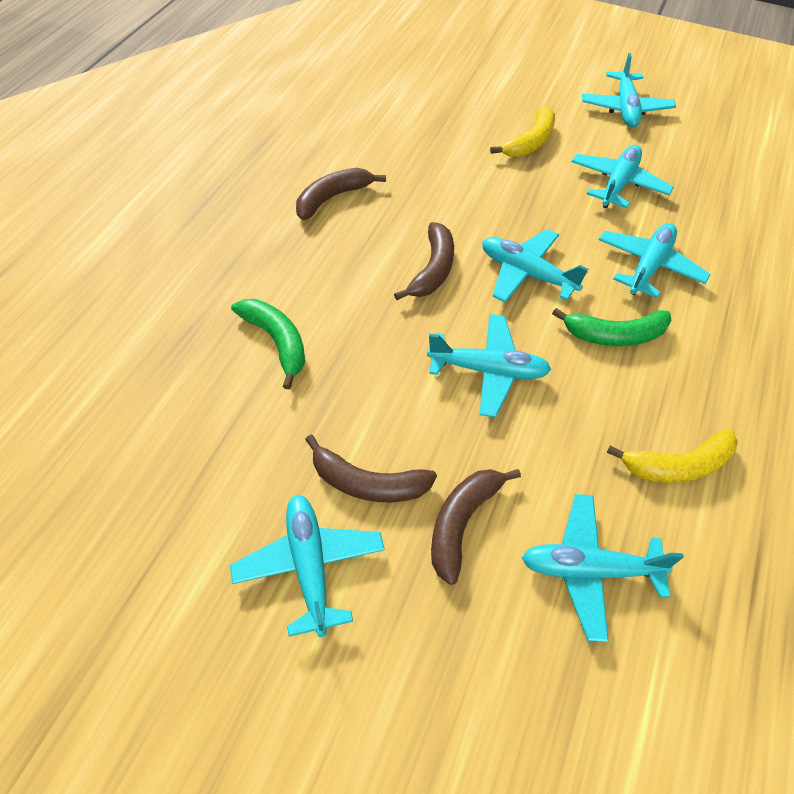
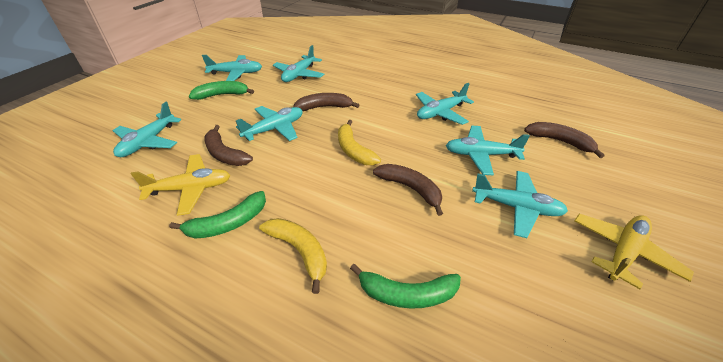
green banana: 2 -> 3
yellow plane: 0 -> 2

